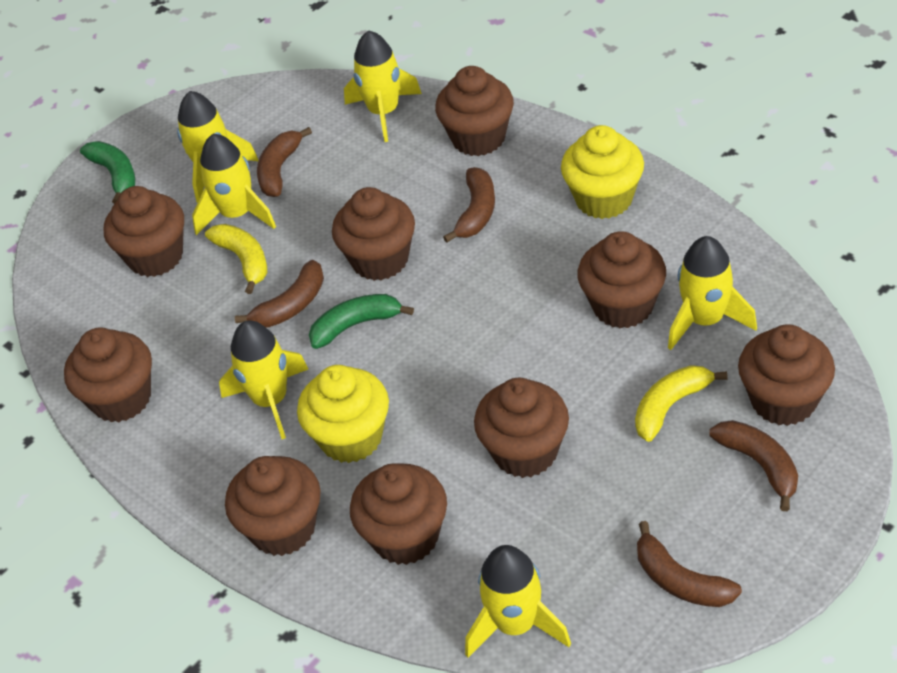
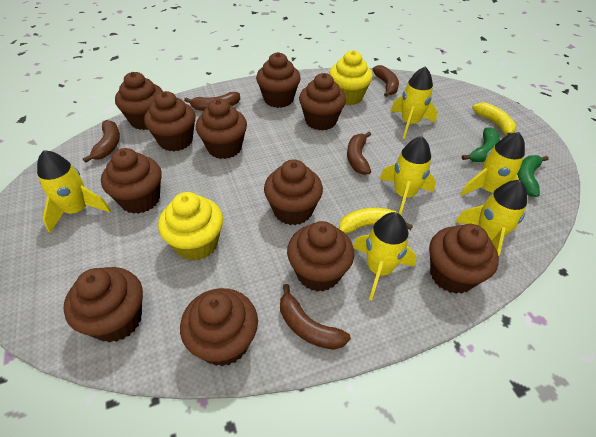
brown cupcake: 9 -> 11

